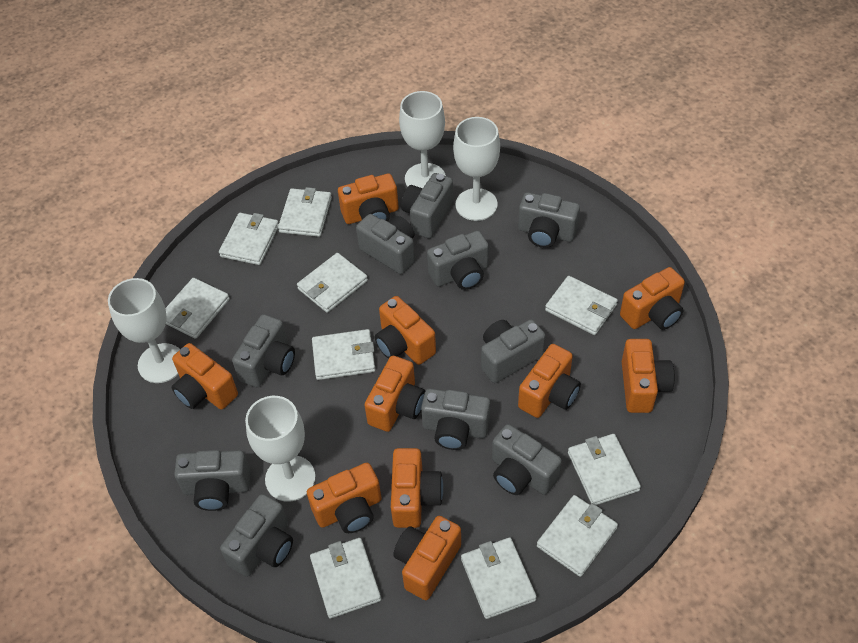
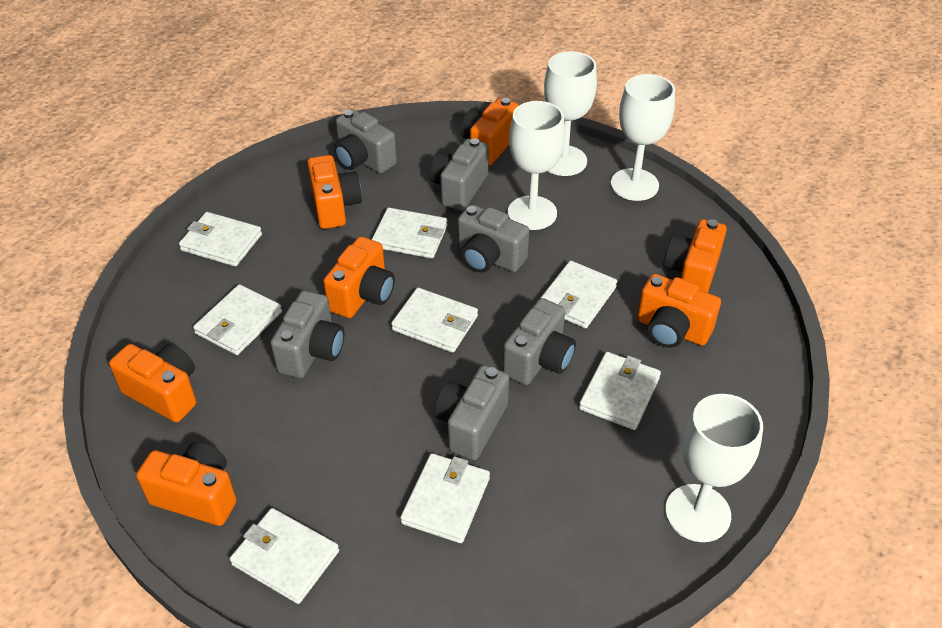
grey camera: 10 -> 6
orange camera: 10 -> 7
white wallet: 10 -> 8

